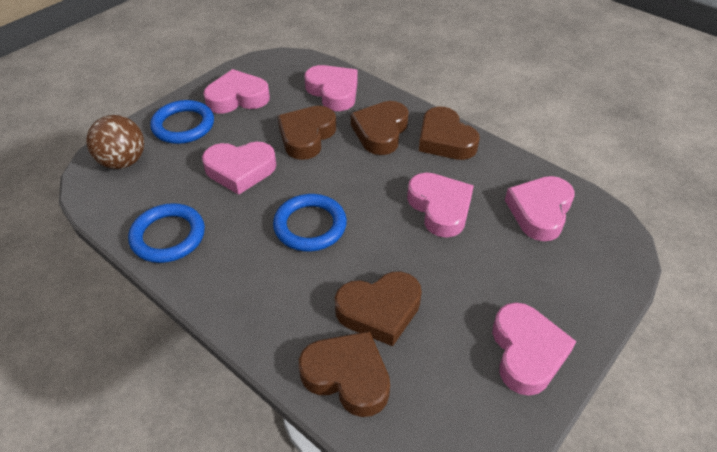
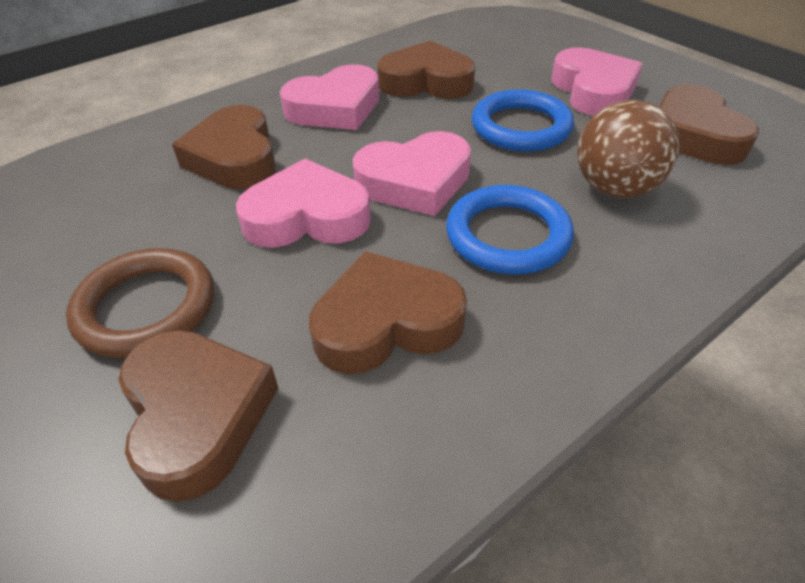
blue ring: 3 -> 2
brown ring: 0 -> 1
pink heart: 6 -> 4

